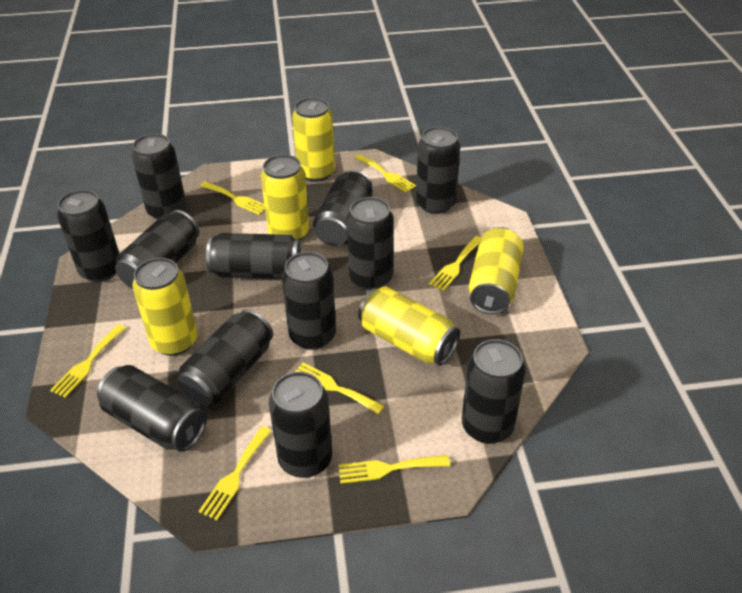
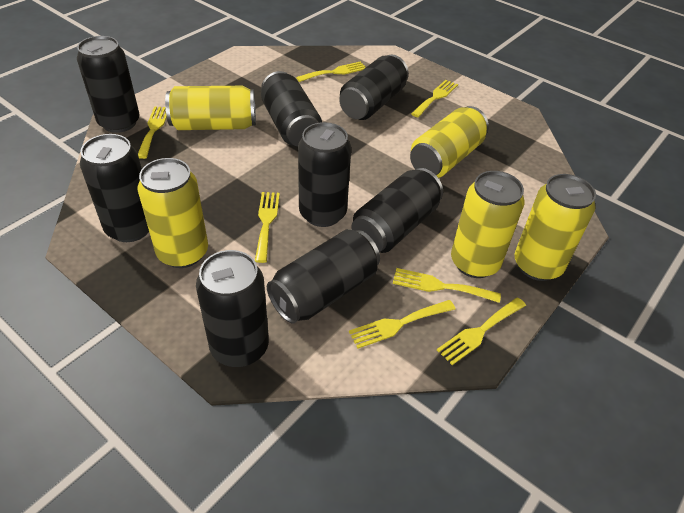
black can: 12 -> 8

